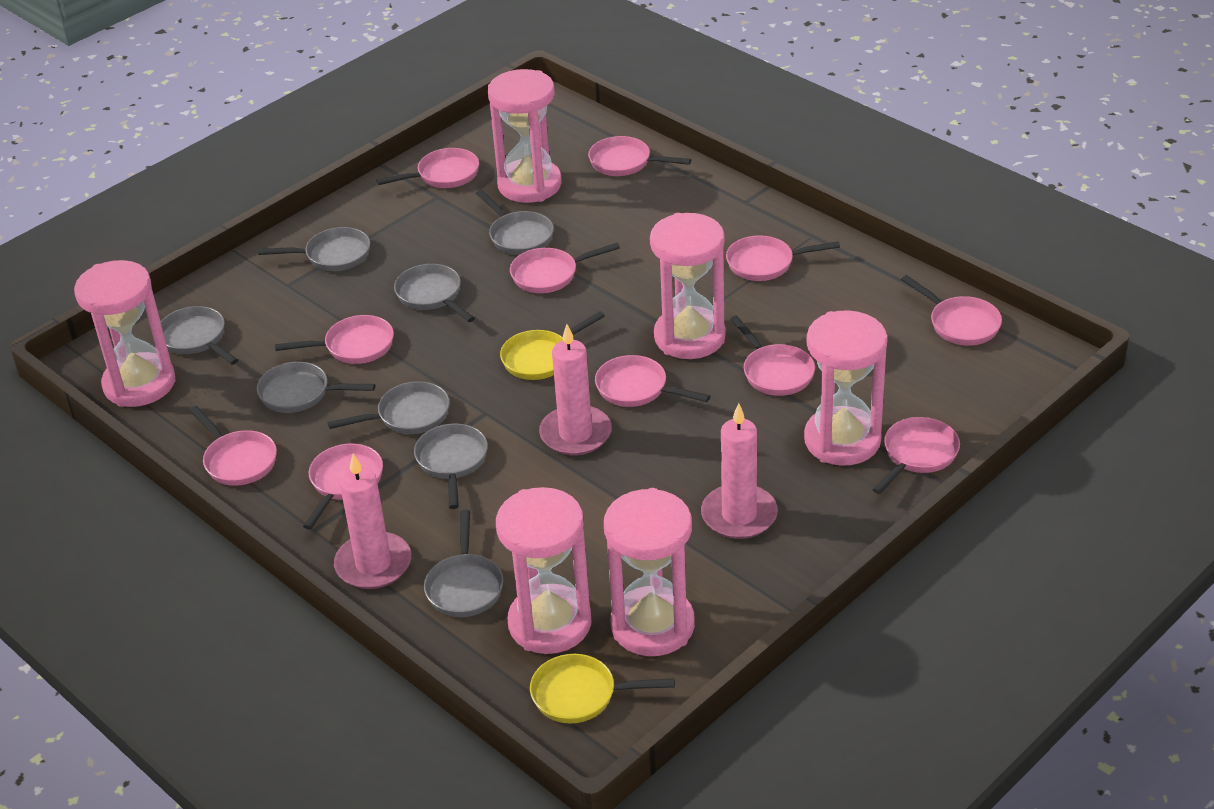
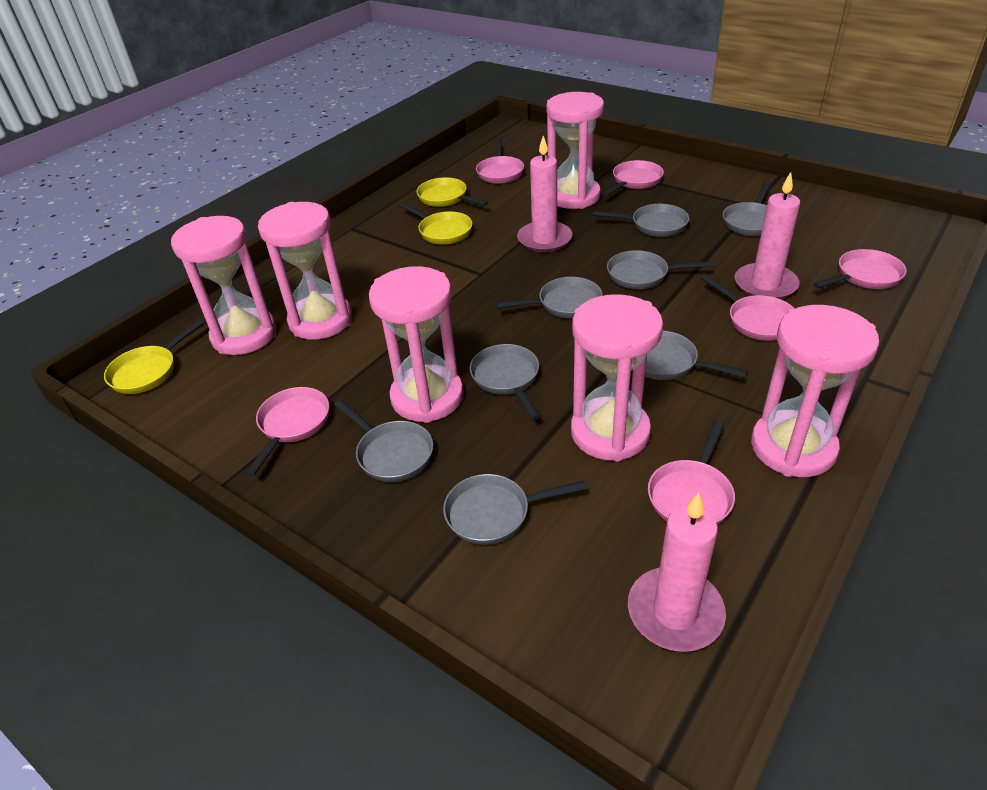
pink pan: 11 -> 6
yellow pan: 2 -> 3

